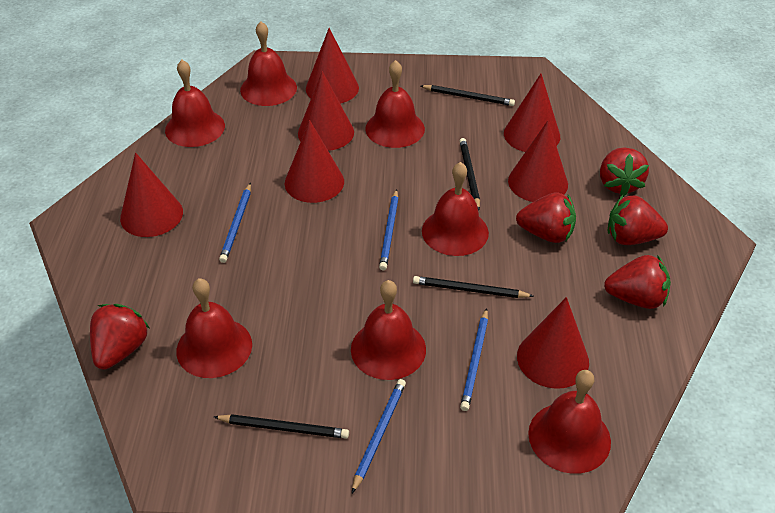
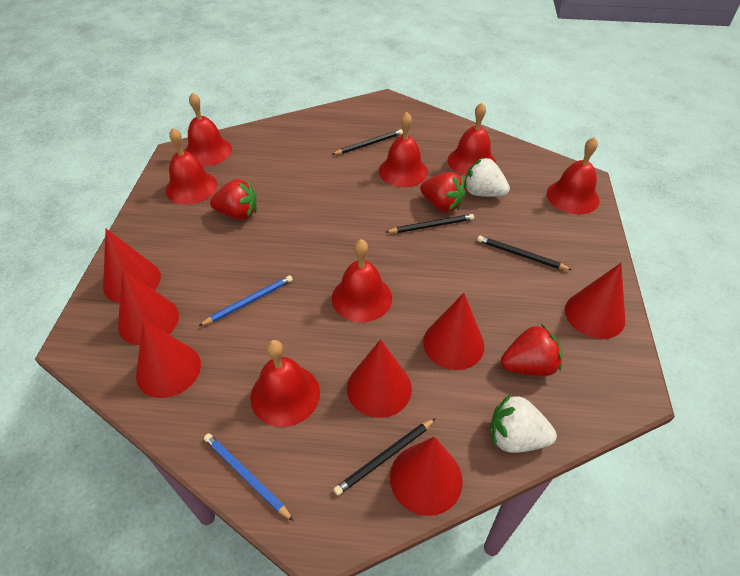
blue pencil: 4 -> 2
red strawberry: 5 -> 3
white strawberry: 0 -> 2

